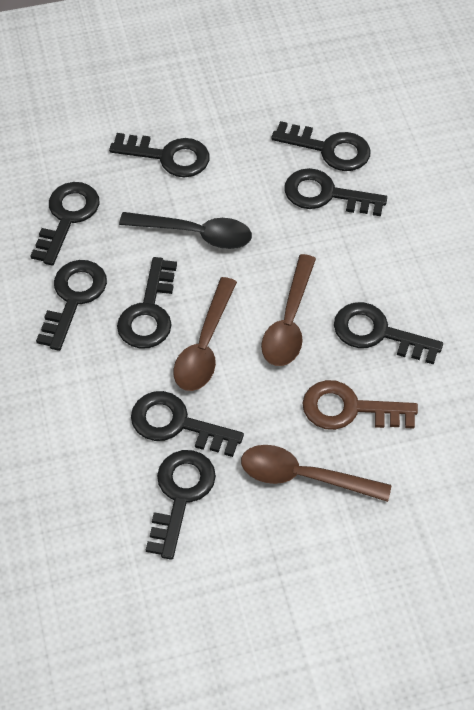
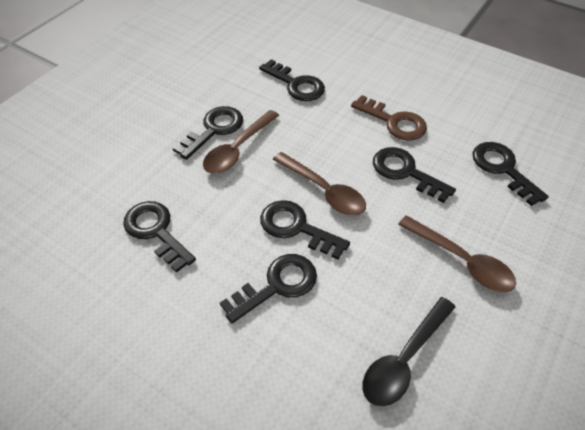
black key: 9 -> 7

